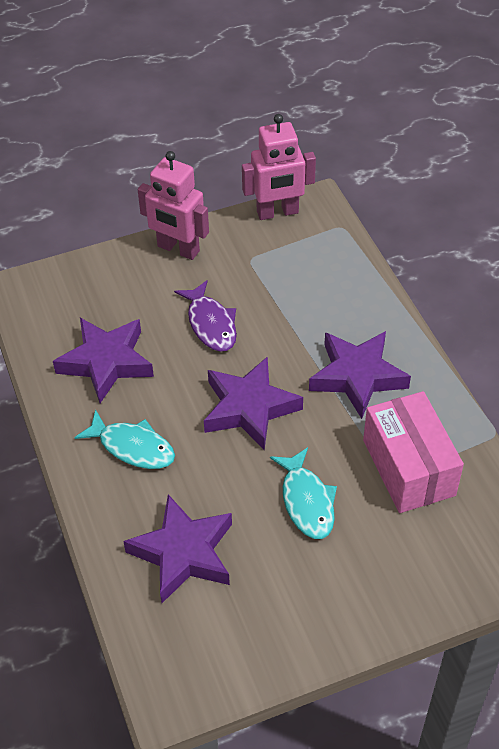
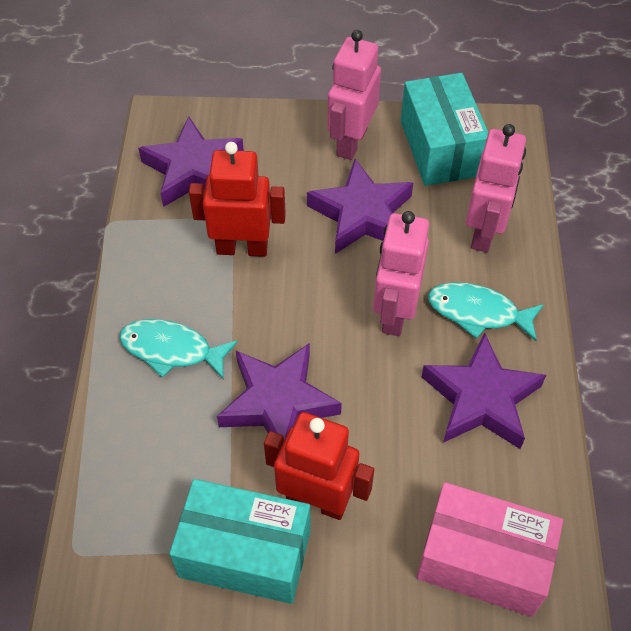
pink robot: 2 -> 3
purple fish: 1 -> 0
red robot: 0 -> 2
turquoise box: 0 -> 2

